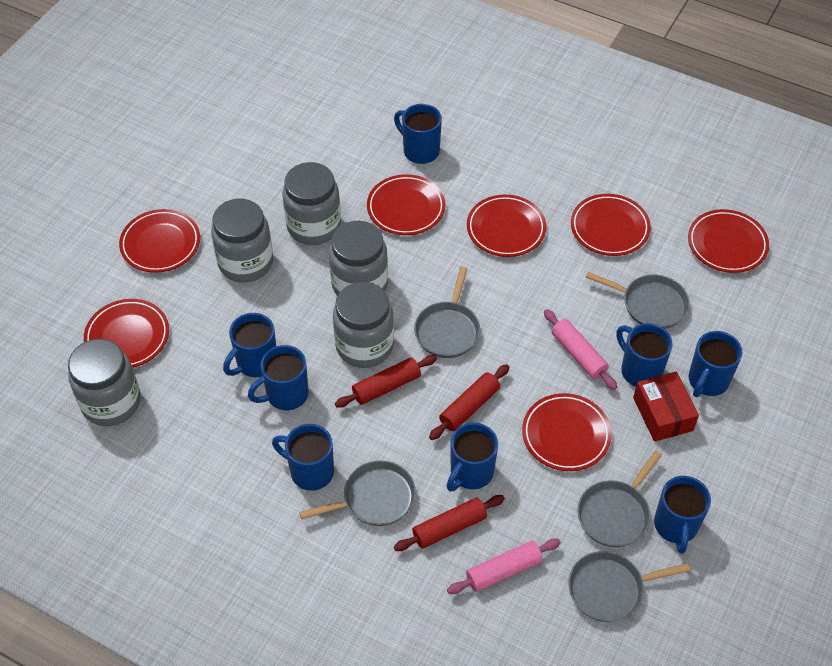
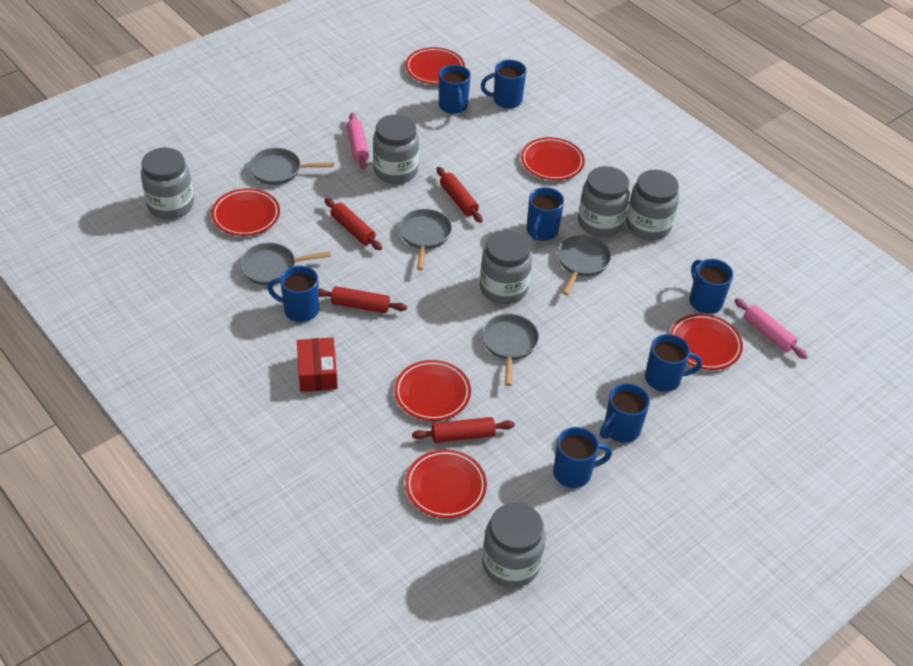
grey jar: 5 -> 6
red plate: 7 -> 6
red rolling pin: 3 -> 4

